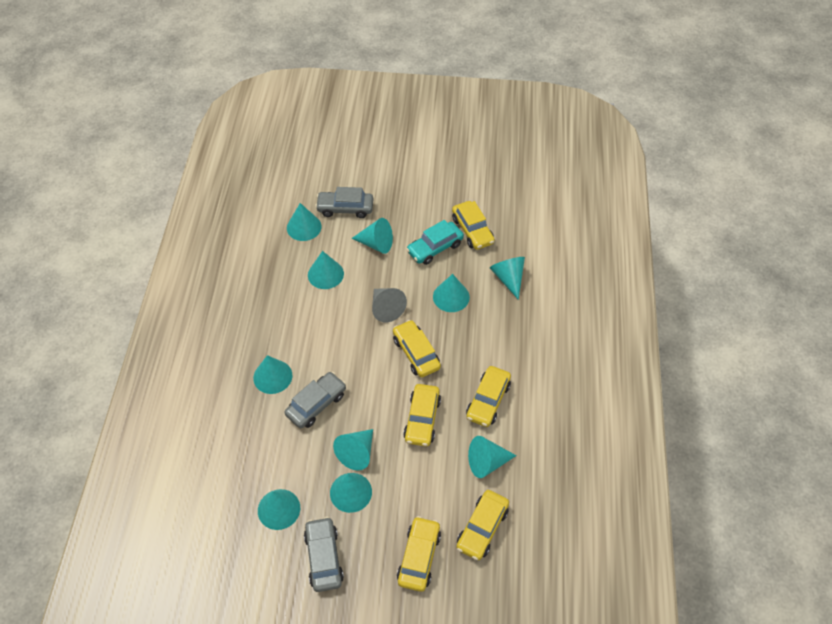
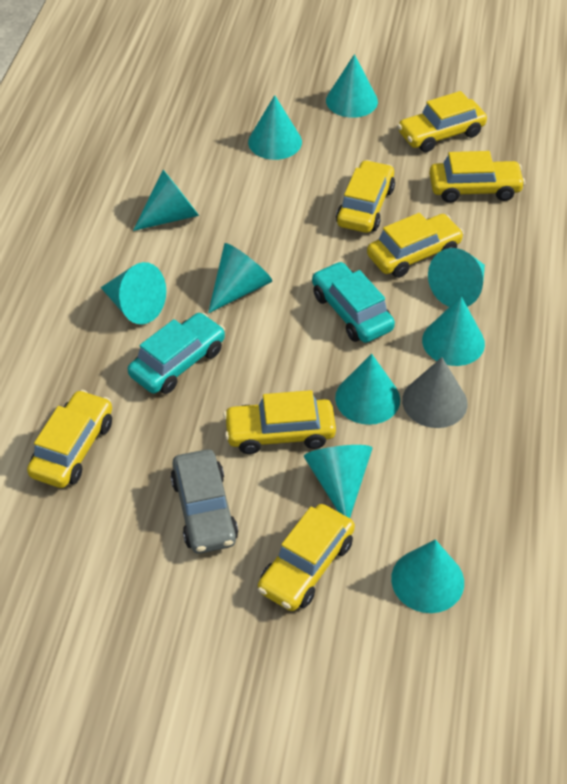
grey car: 3 -> 1
turquoise car: 1 -> 2
yellow car: 6 -> 7

